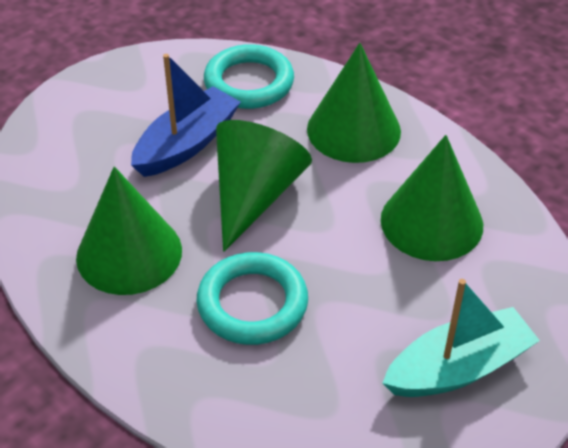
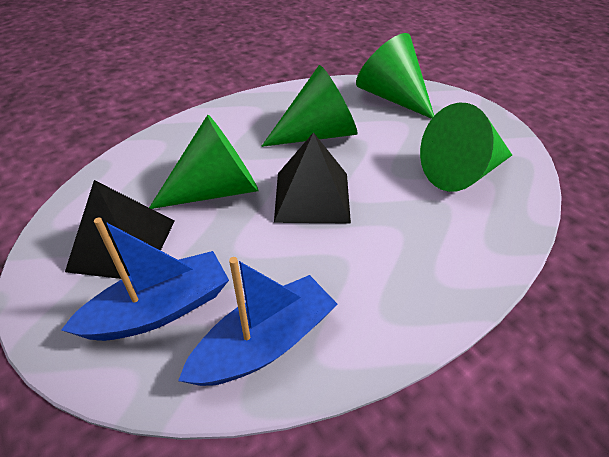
black pyramid: 0 -> 2
blue boat: 1 -> 2
turquoise boat: 1 -> 0
turquoise ring: 2 -> 0

